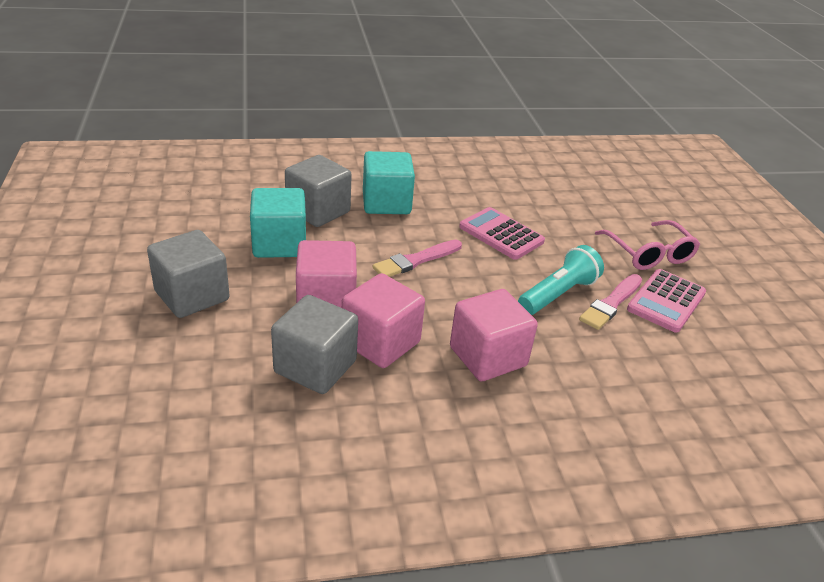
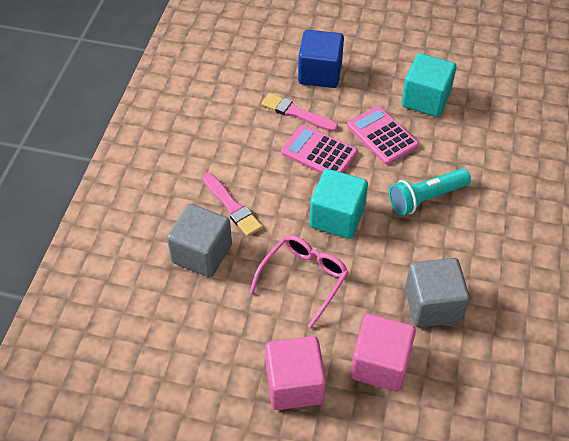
blue cube: 0 -> 1
grey cube: 3 -> 2
pink cube: 3 -> 2

